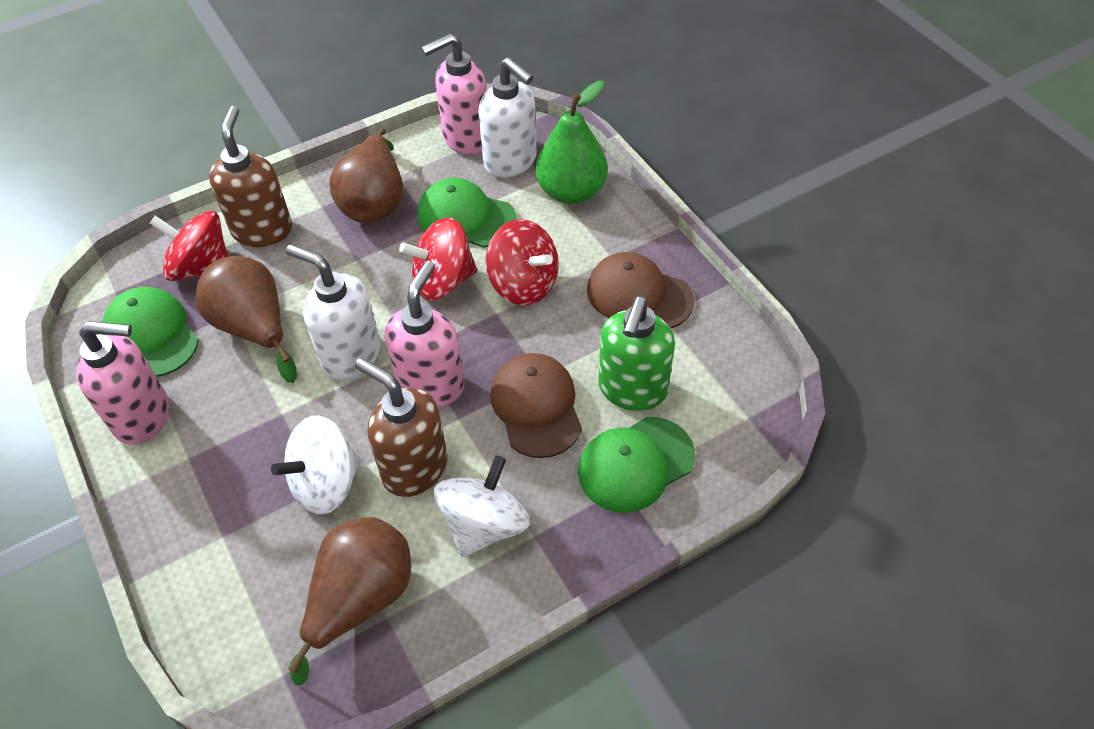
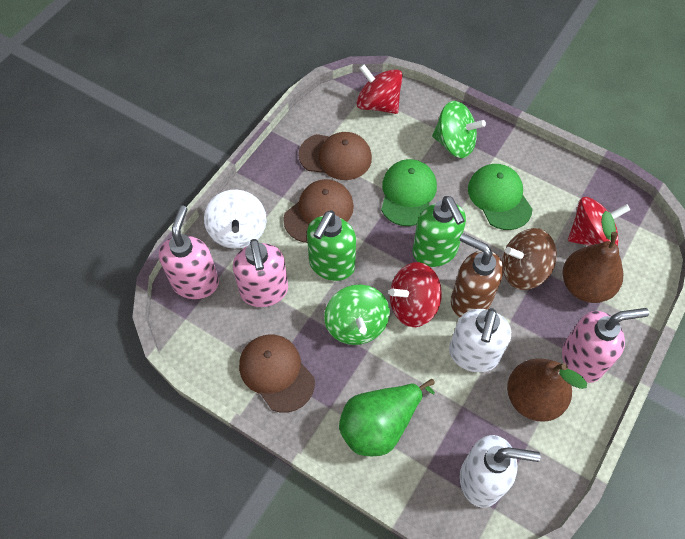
brown cap: 2 -> 3
brown pear: 3 -> 2
brown soap dispenser: 2 -> 1
brown spinning top: 0 -> 1
green cap: 3 -> 2
green soap dispenser: 1 -> 2
green spinning top: 0 -> 2
white spinning top: 2 -> 1

